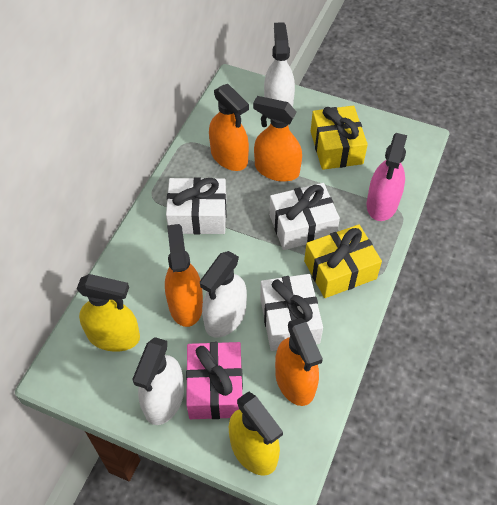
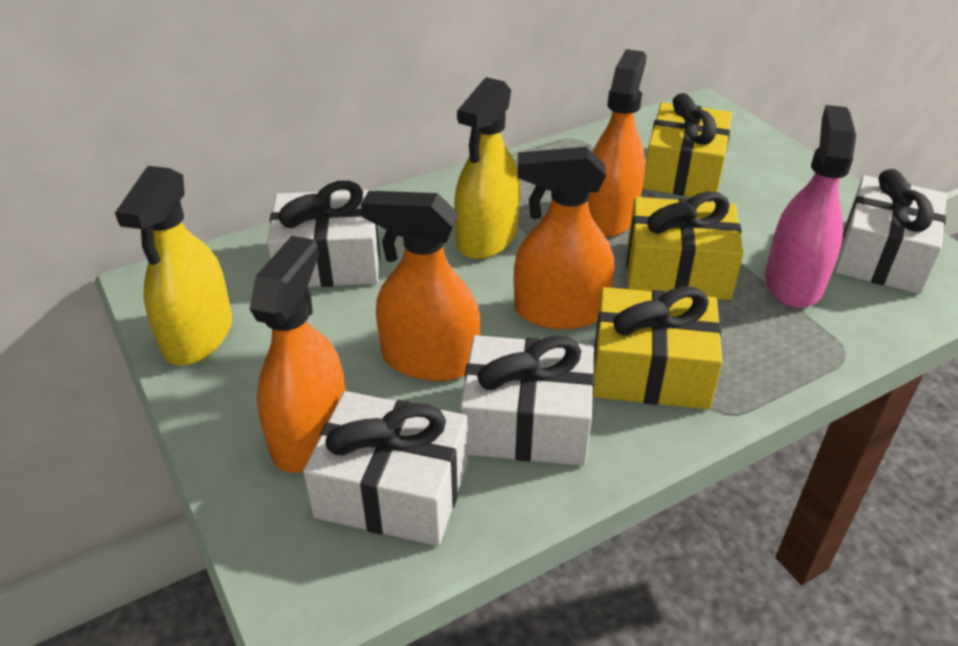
pink gift: 1 -> 0
white gift: 3 -> 4
white spray bottle: 3 -> 0
yellow gift: 2 -> 3

